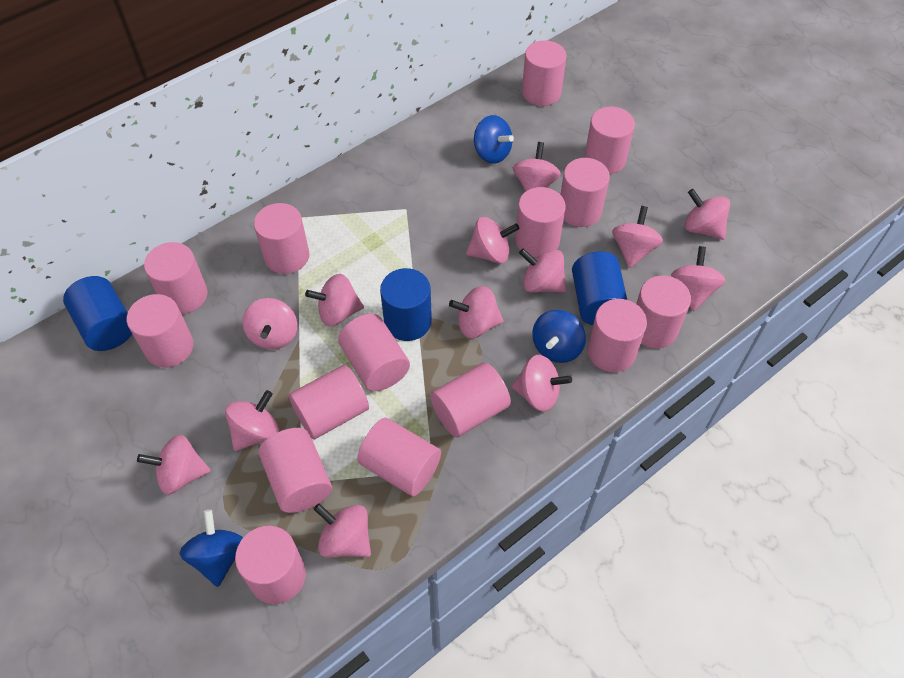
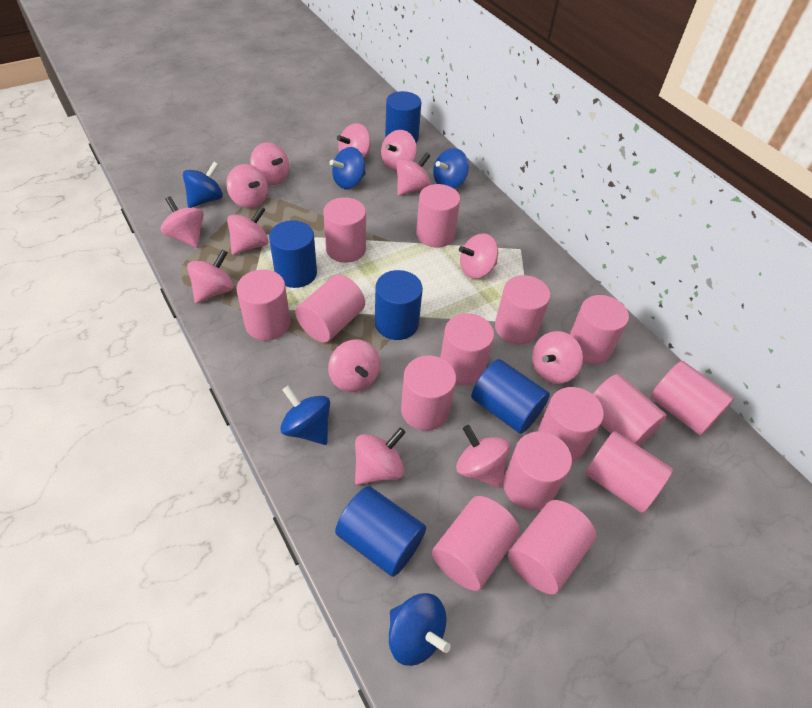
blue cylinder: 3 -> 5
blue spinning top: 3 -> 5

